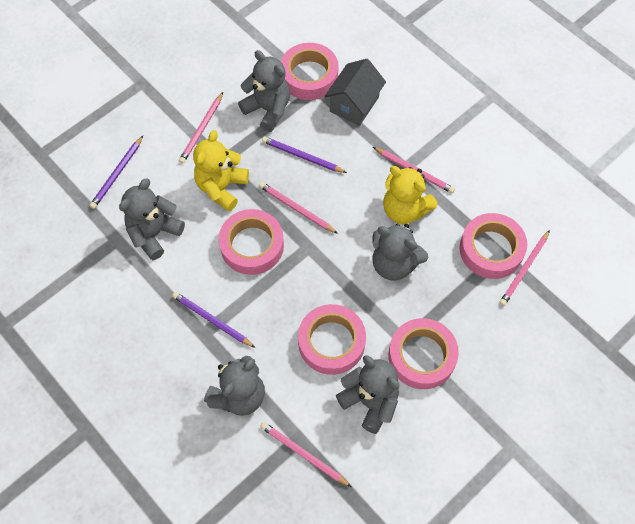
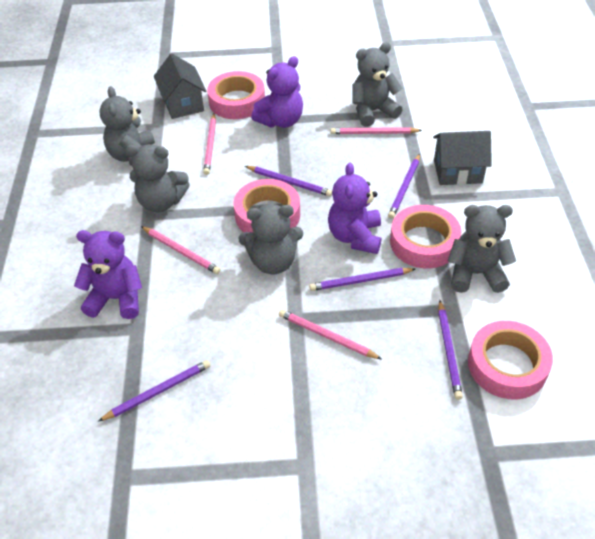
grey house: 1 -> 2
pink pencil: 5 -> 4
pink tape: 5 -> 4
purple pencil: 3 -> 5
purple teddy bear: 0 -> 3
yellow teddy bear: 2 -> 0

